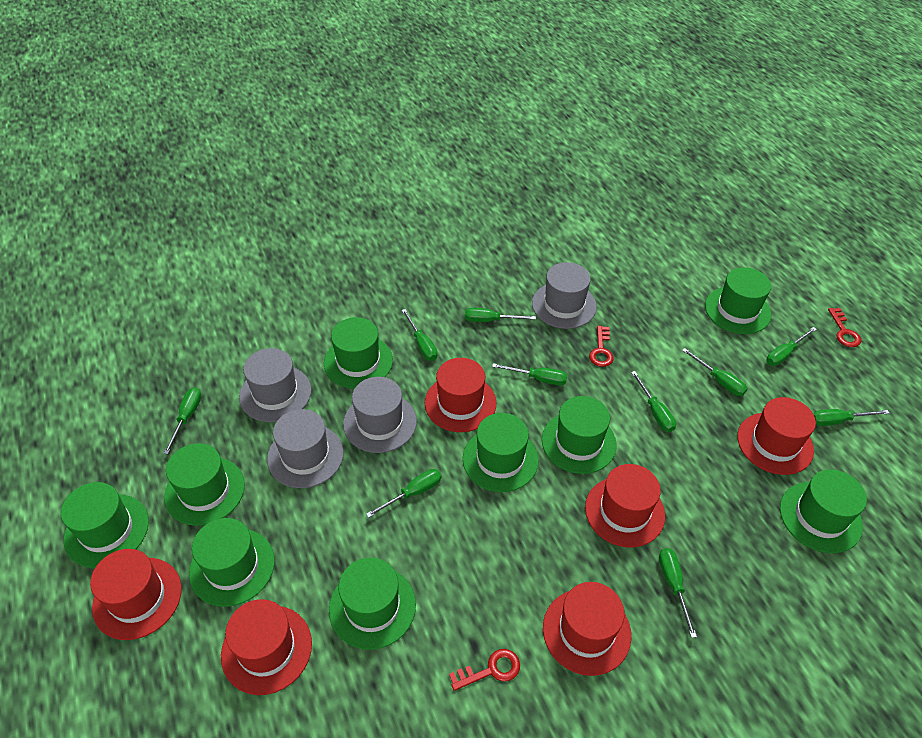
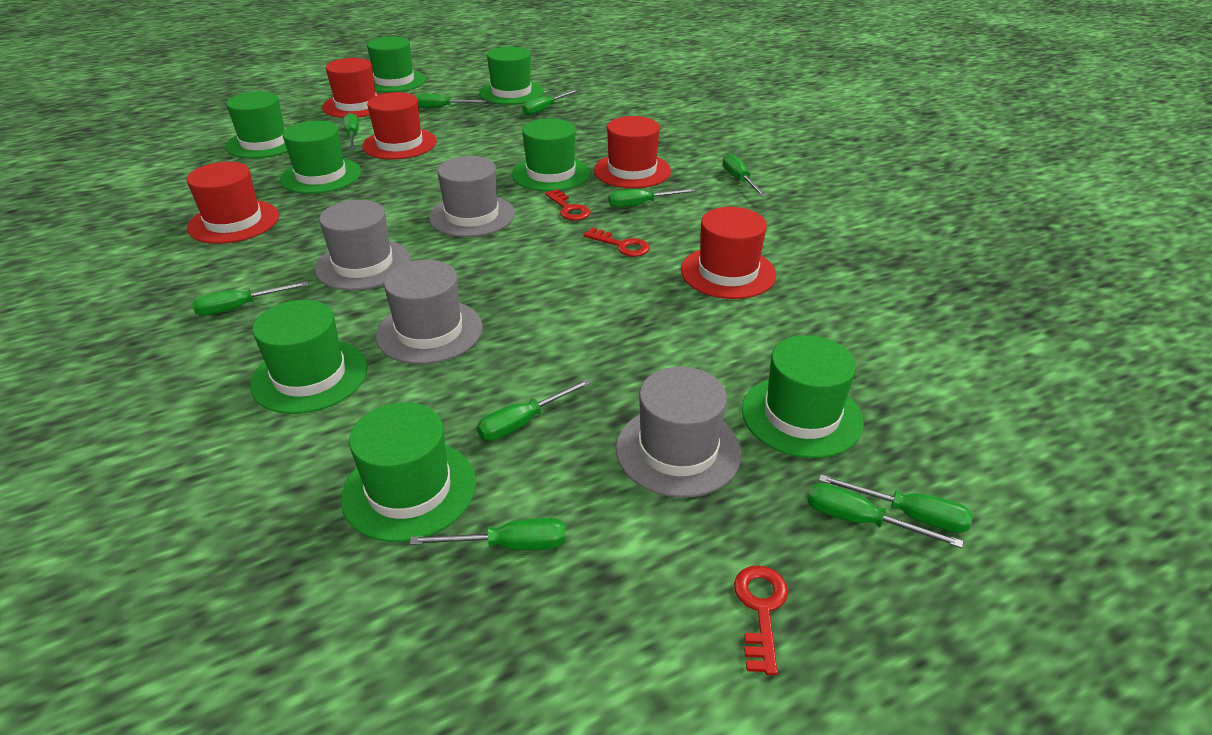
green hat: 9 -> 8
red hat: 6 -> 5

